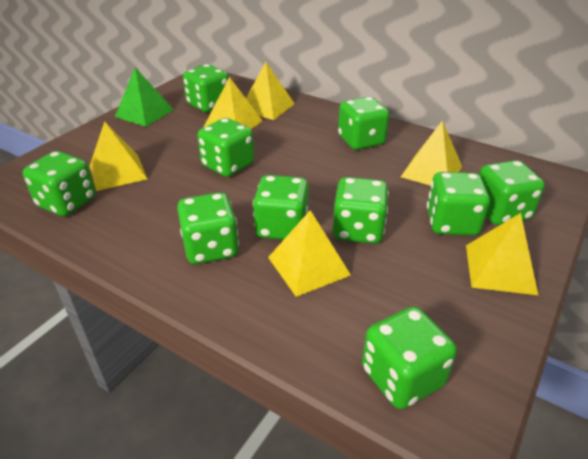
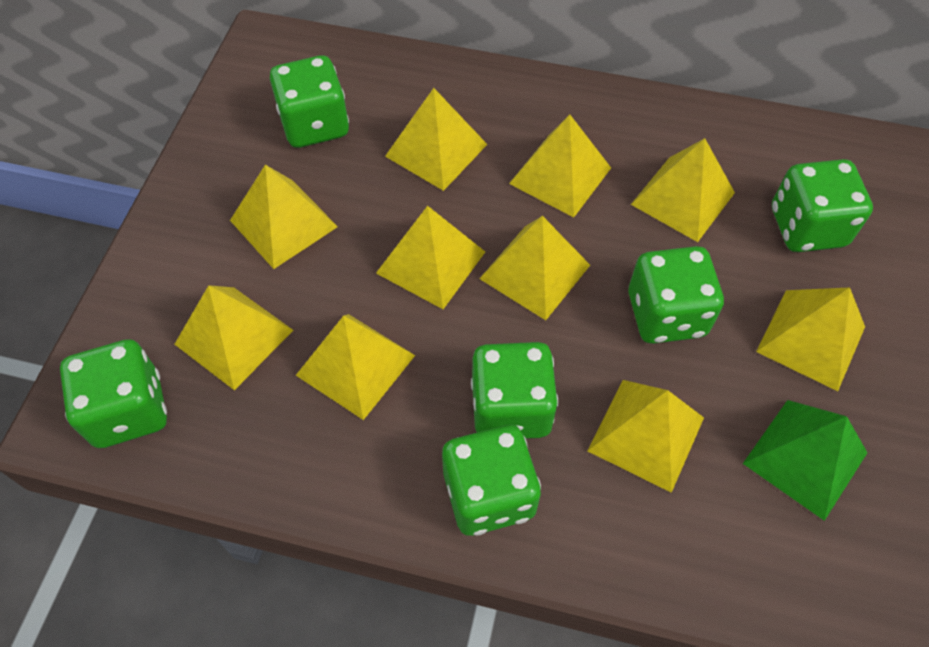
green dice: 10 -> 6
yellow pyramid: 6 -> 10

